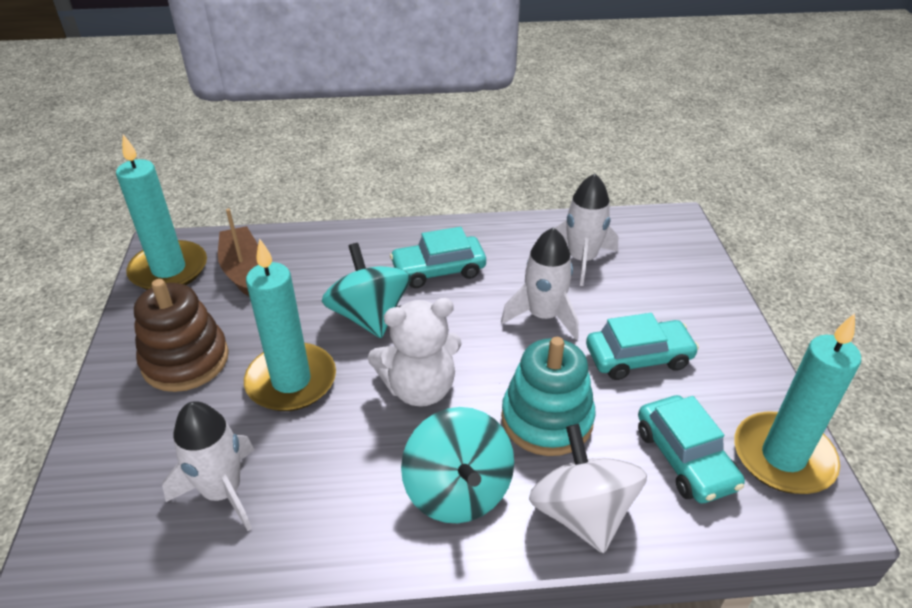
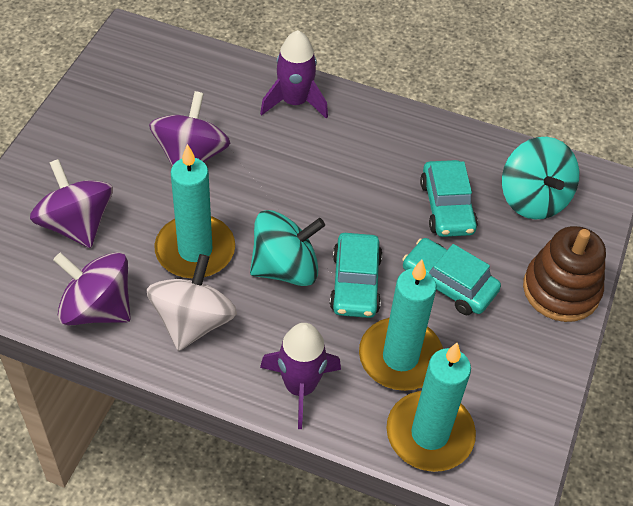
brown boat: 1 -> 0
purple rocket: 0 -> 2
purple spinning top: 0 -> 3
turquoise stacking toy: 1 -> 0
white rocket: 3 -> 0
white teddy bear: 1 -> 0

